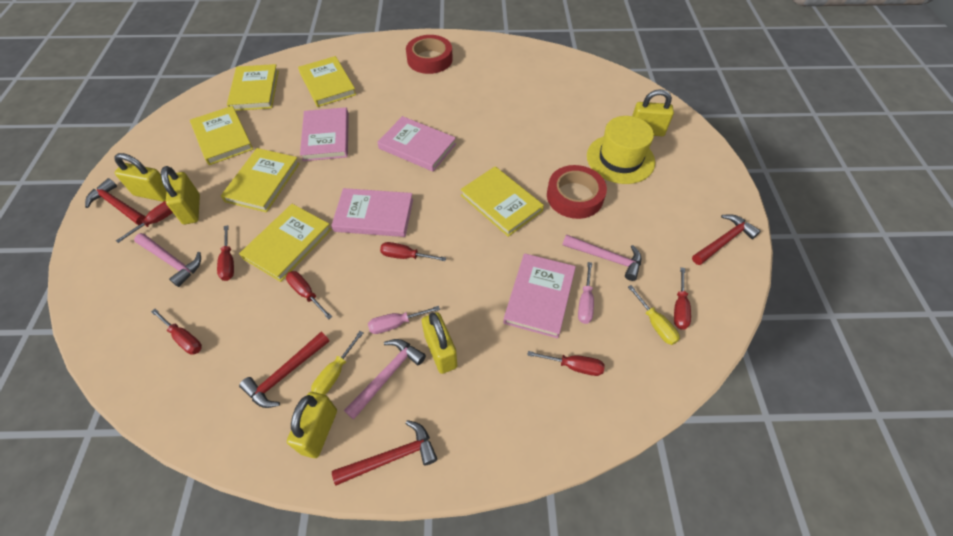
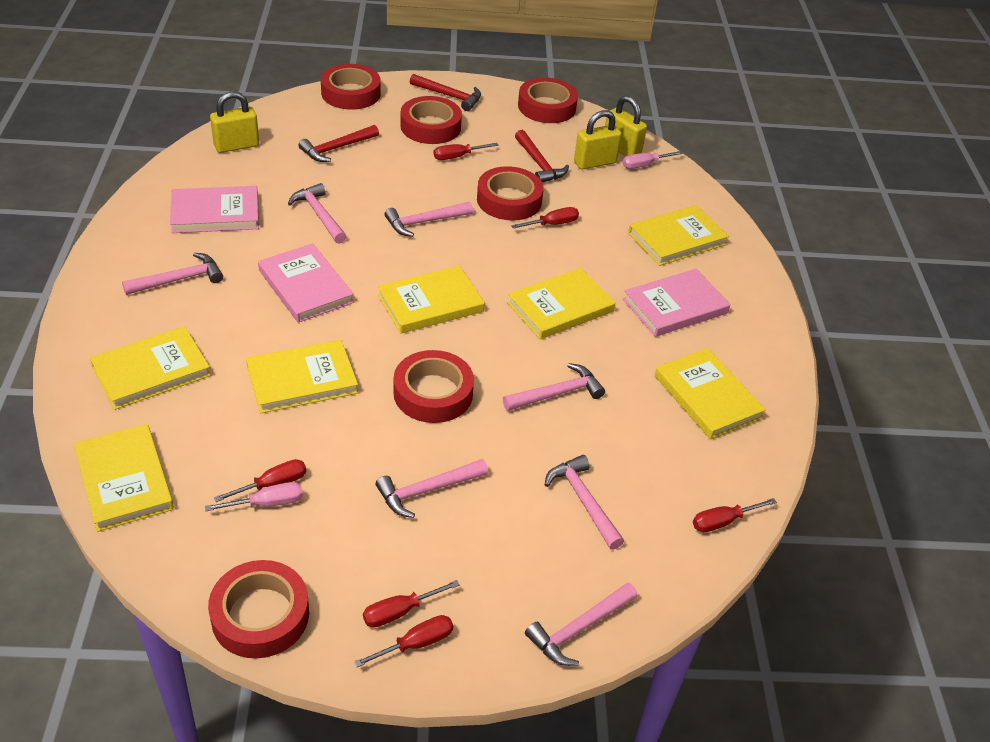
pink book: 4 -> 3
pink hammer: 3 -> 7
red hammer: 4 -> 3
red screwdriver: 7 -> 6
red tape: 2 -> 6
yellow book: 6 -> 7
yellow hat: 1 -> 0
yellow padlock: 5 -> 3
yellow screwdriver: 2 -> 0

